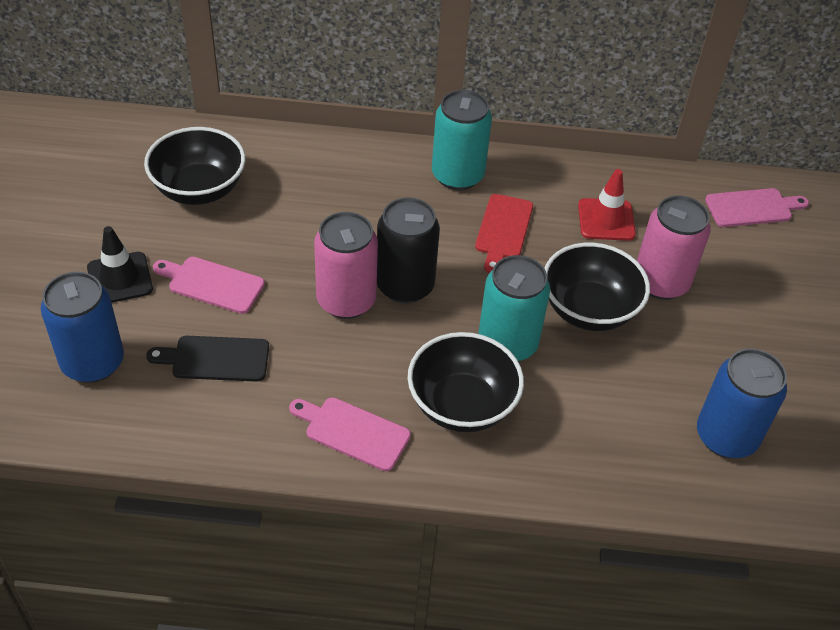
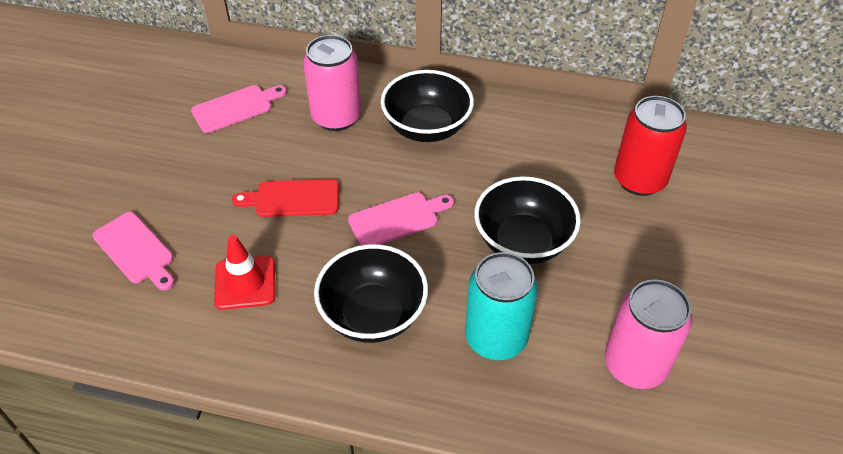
black can: 1 -> 0
black cutting board: 1 -> 0
black traffic cone: 1 -> 0
blue can: 2 -> 0
red can: 0 -> 1
turquoise can: 2 -> 1

